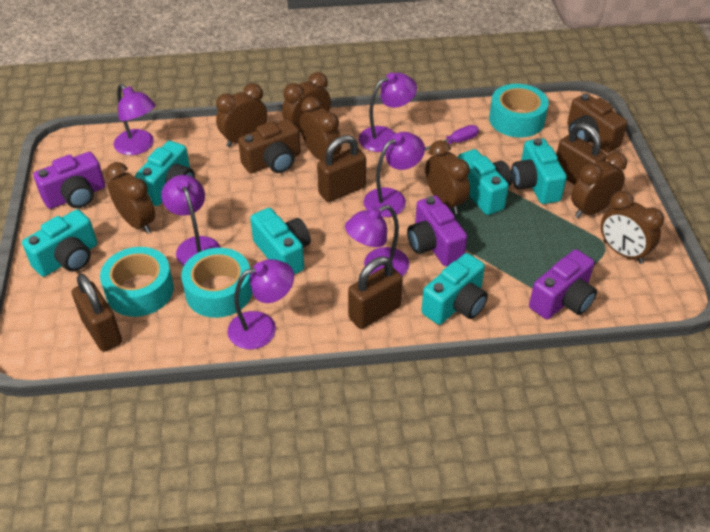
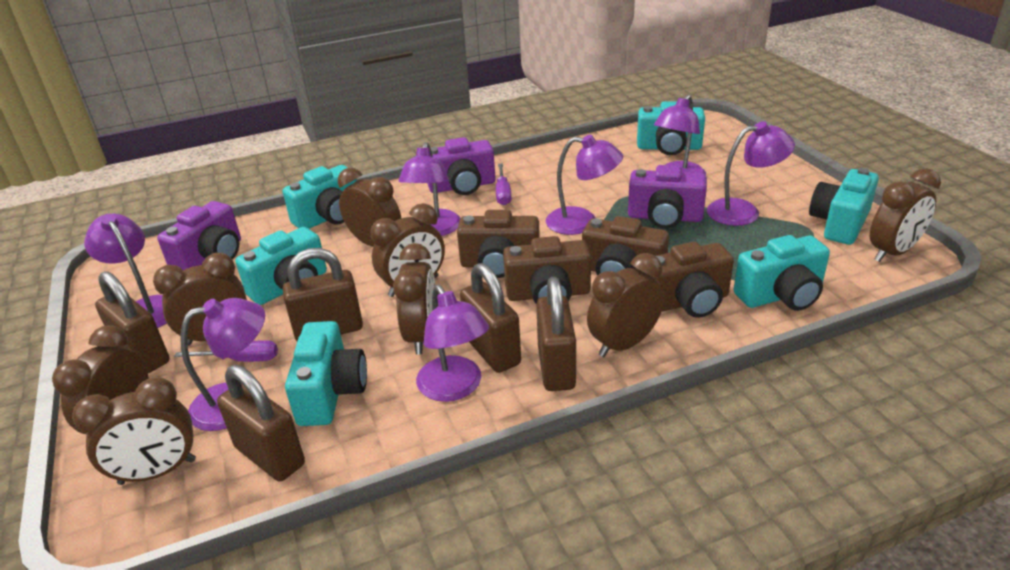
brown camera: 2 -> 4
brown clock: 7 -> 8
brown padlock: 4 -> 5
purple lamp: 6 -> 7
purple screwdriver: 1 -> 2
turquoise tape: 3 -> 0

